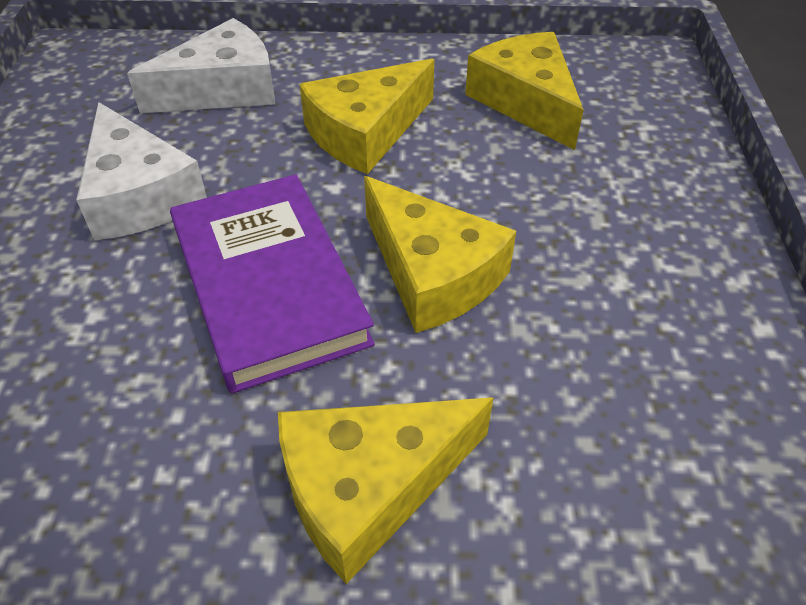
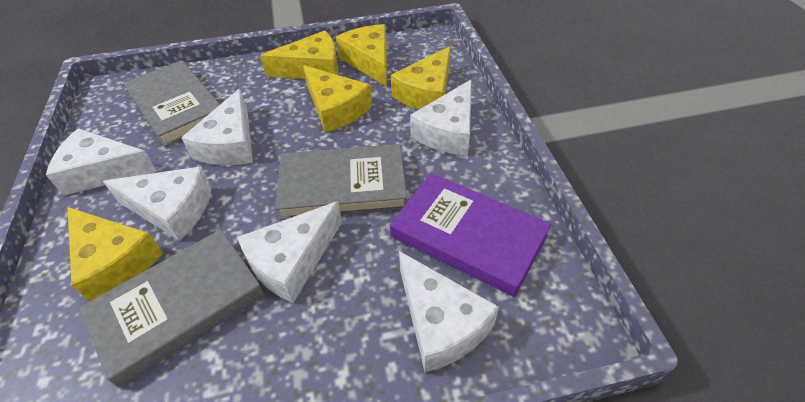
grey book: 0 -> 3
white cheese: 2 -> 6
yellow cheese: 4 -> 5

